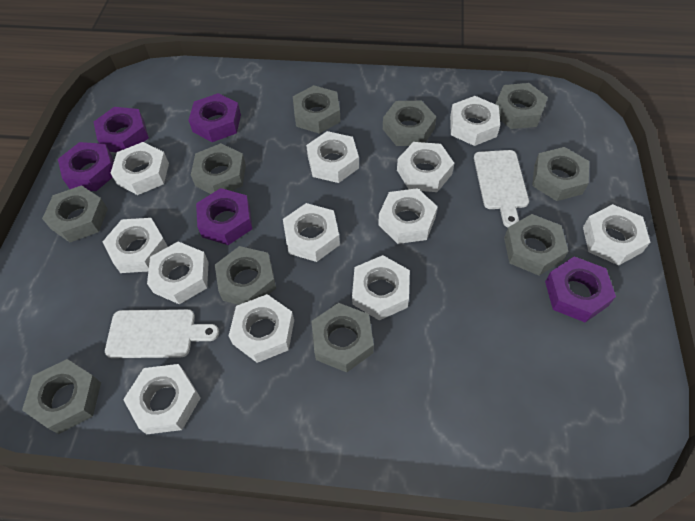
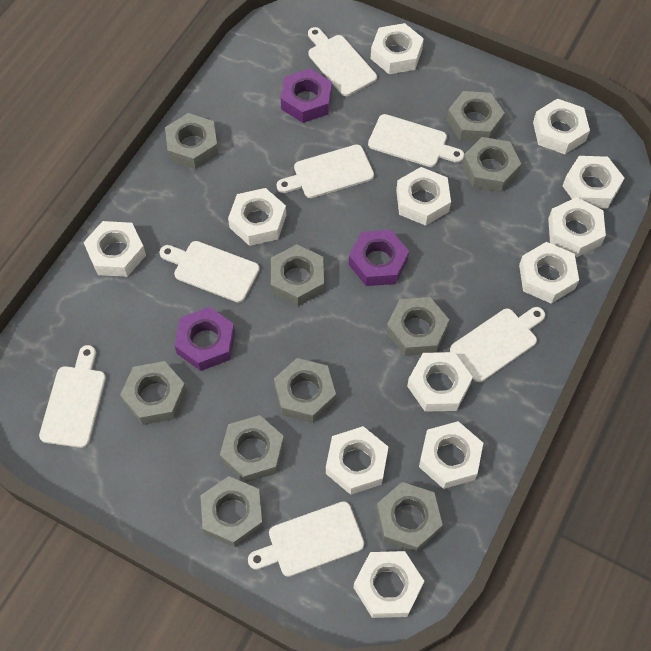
purple nut: 5 -> 3
white cutting board: 2 -> 7

